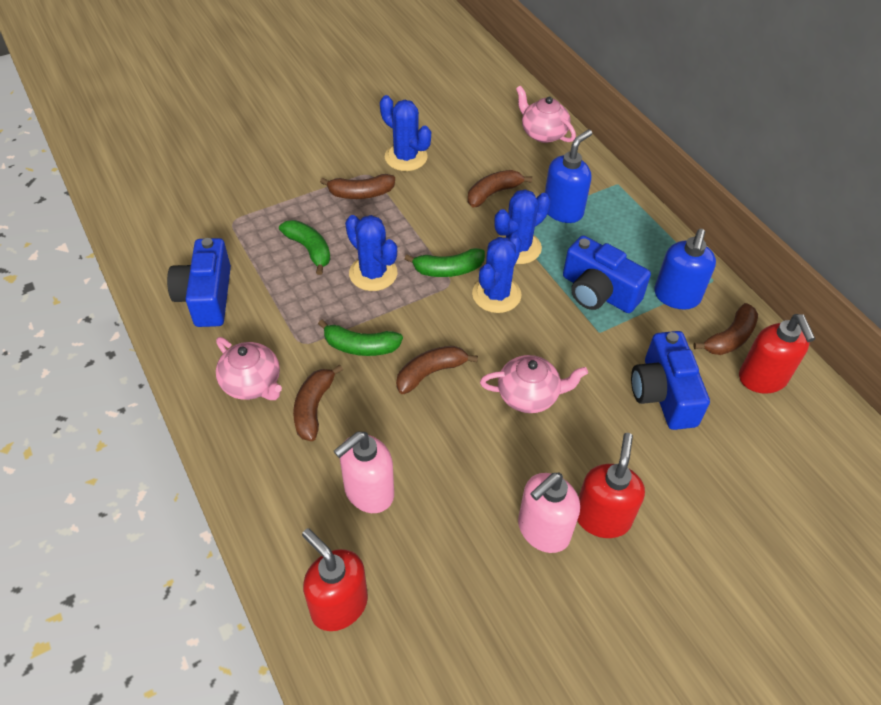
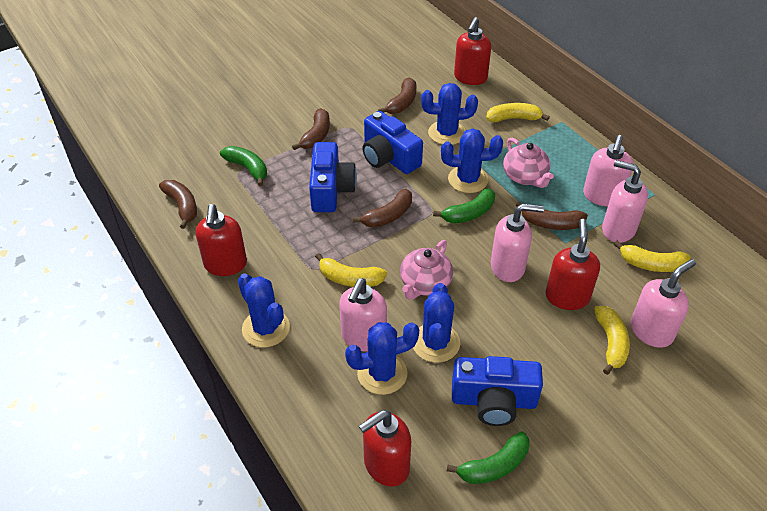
blue cactus: 4 -> 5
blue soap dispenser: 2 -> 0
pink soap dispenser: 2 -> 5
pink teapot: 3 -> 2
red soap dispenser: 3 -> 4
yellow banana: 0 -> 4

